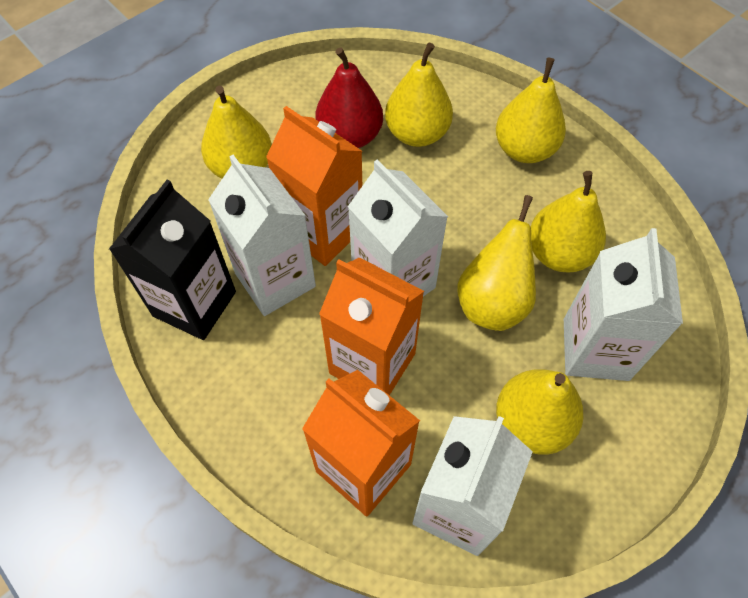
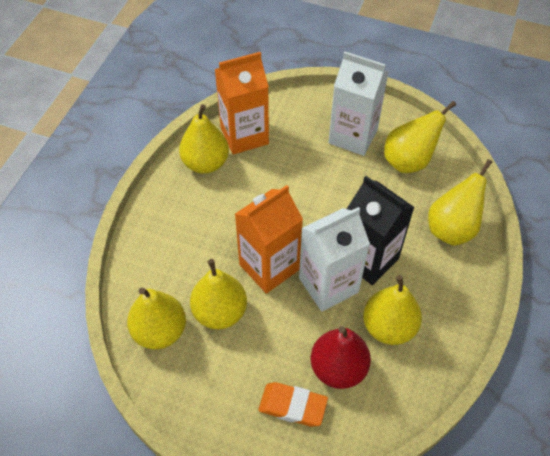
orange carton: 3 -> 2
orange eraser: 0 -> 1
white carton: 4 -> 2

